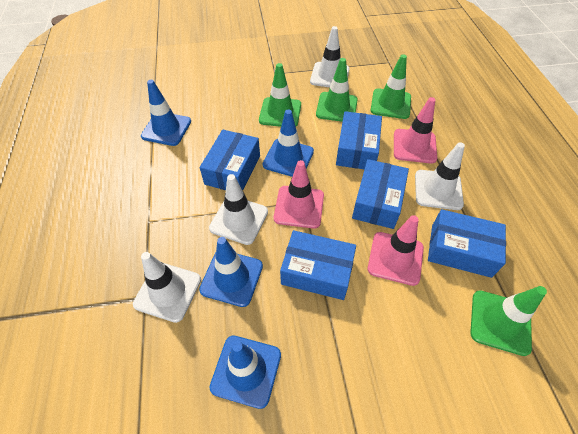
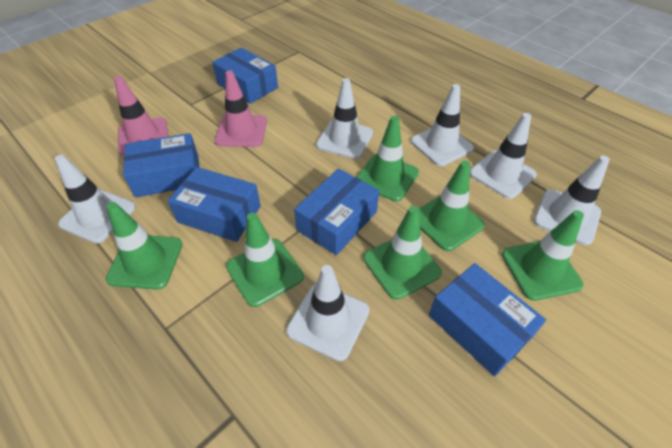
blue traffic cone: 4 -> 0
green traffic cone: 4 -> 6
pink traffic cone: 3 -> 2
white traffic cone: 4 -> 6

